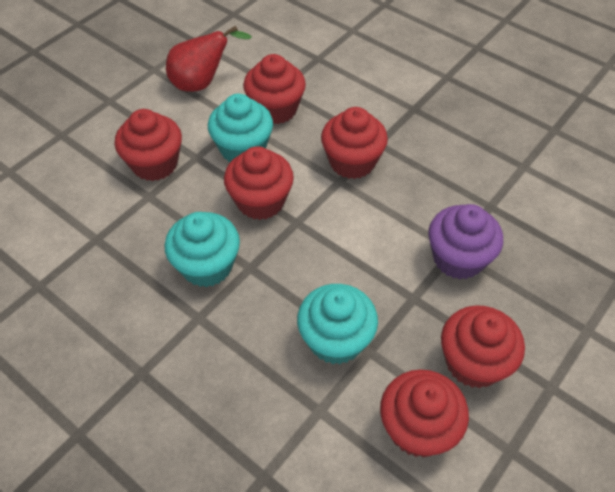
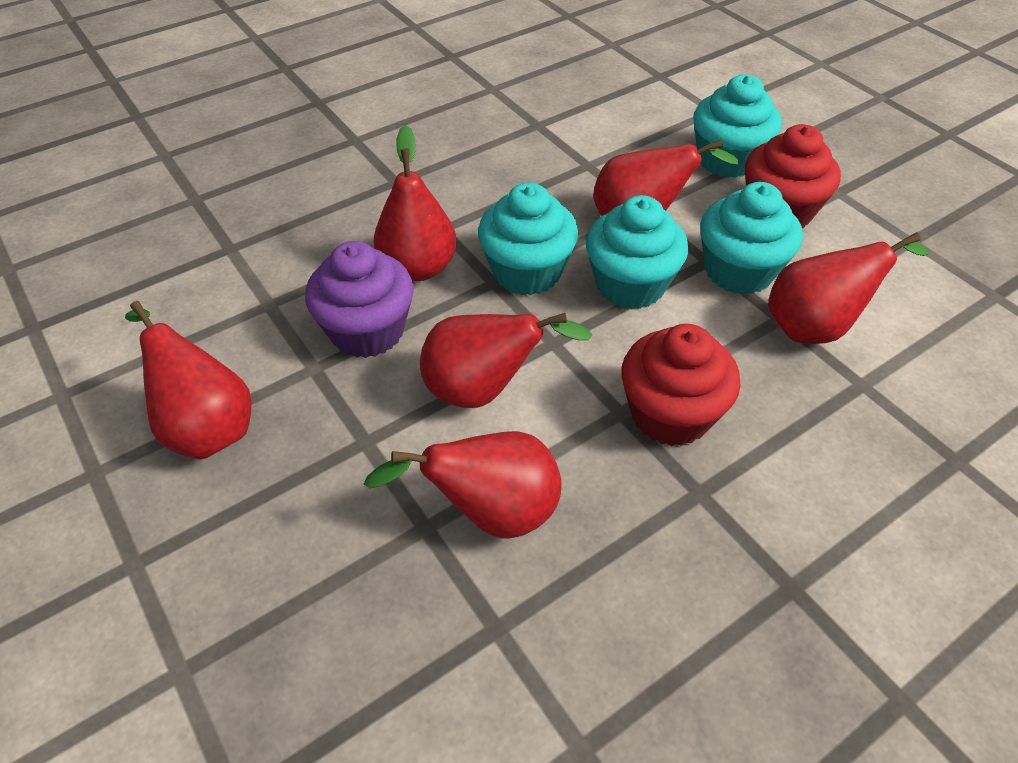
red cupcake: 6 -> 2
red pear: 1 -> 6
turquoise cupcake: 3 -> 4

